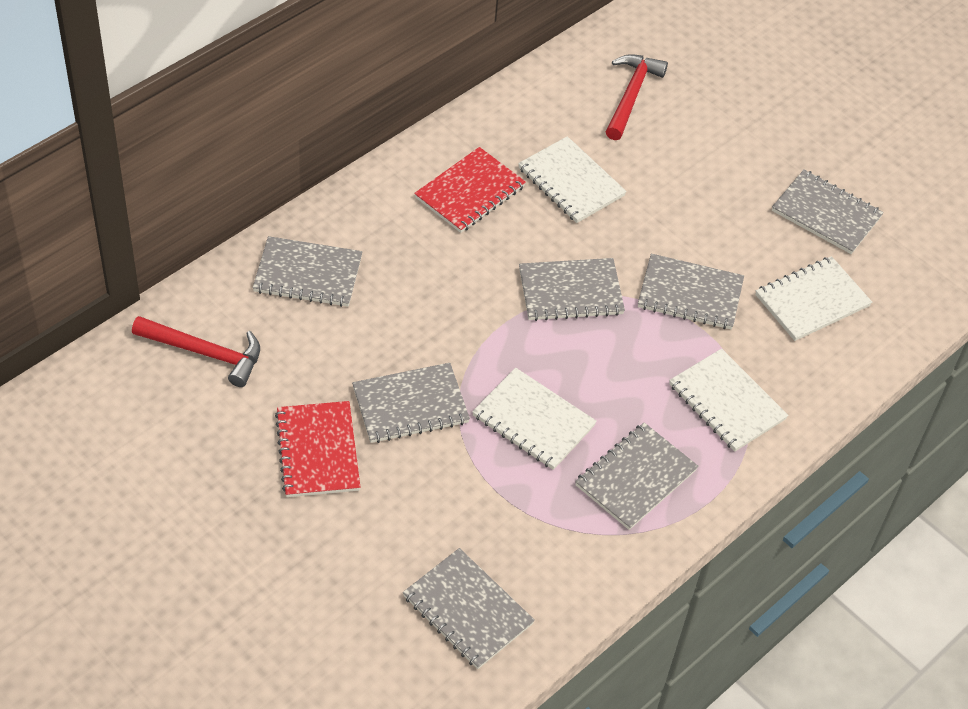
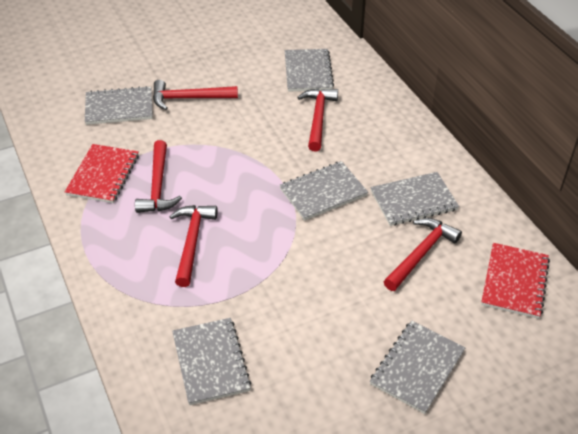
grey notebook: 7 -> 6
red hammer: 2 -> 5
white notebook: 4 -> 0

